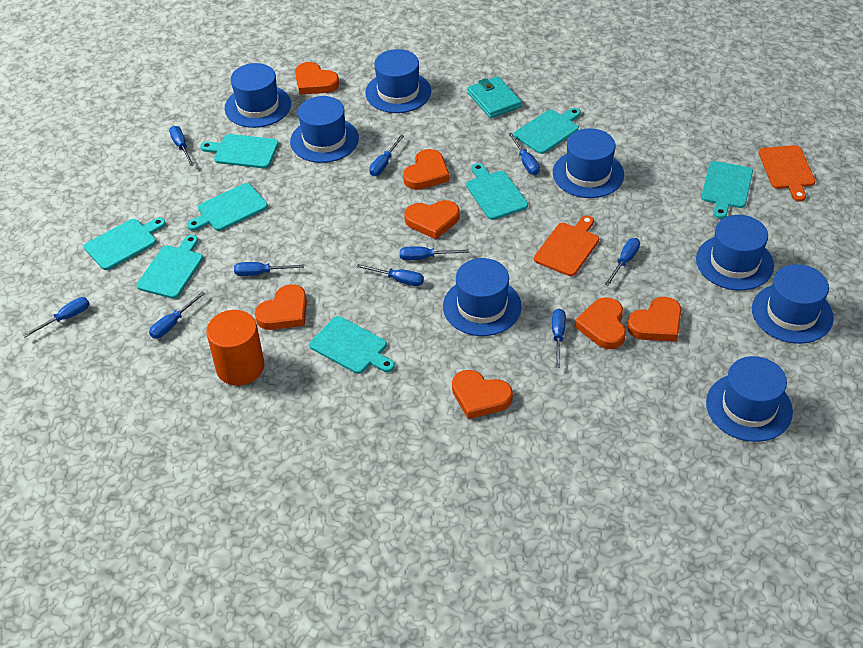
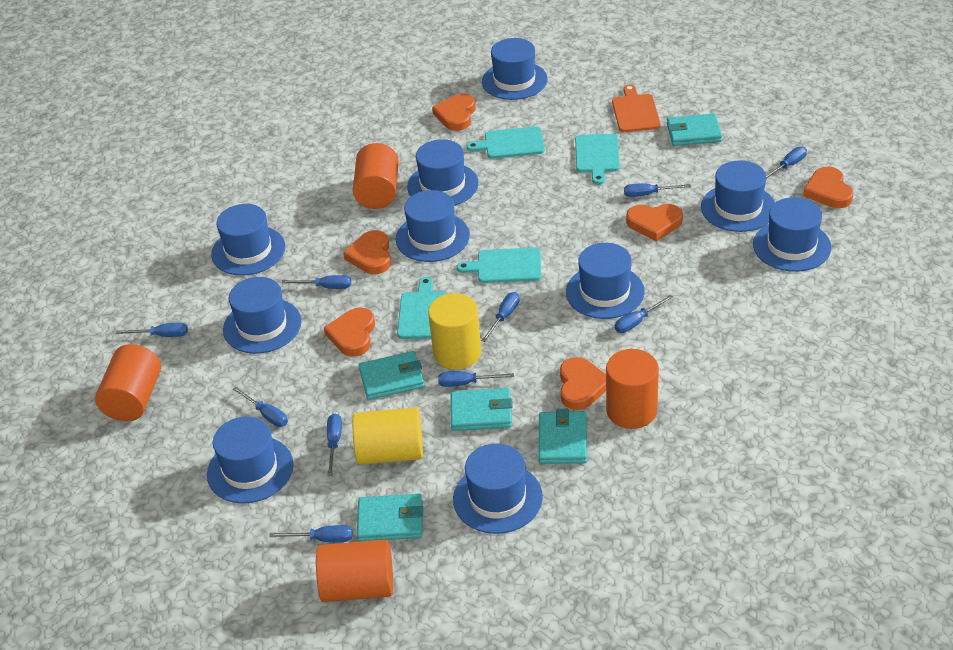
blue hat: 8 -> 10
orange cutting board: 2 -> 1
orange cylinder: 1 -> 4
orange heart: 7 -> 6
turquoise cutting board: 8 -> 4
turquoise wallet: 1 -> 5
yellow cylinder: 0 -> 2

